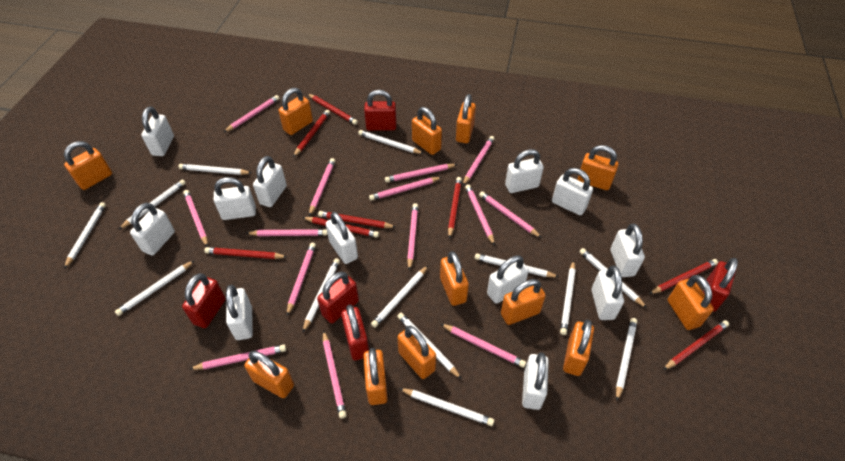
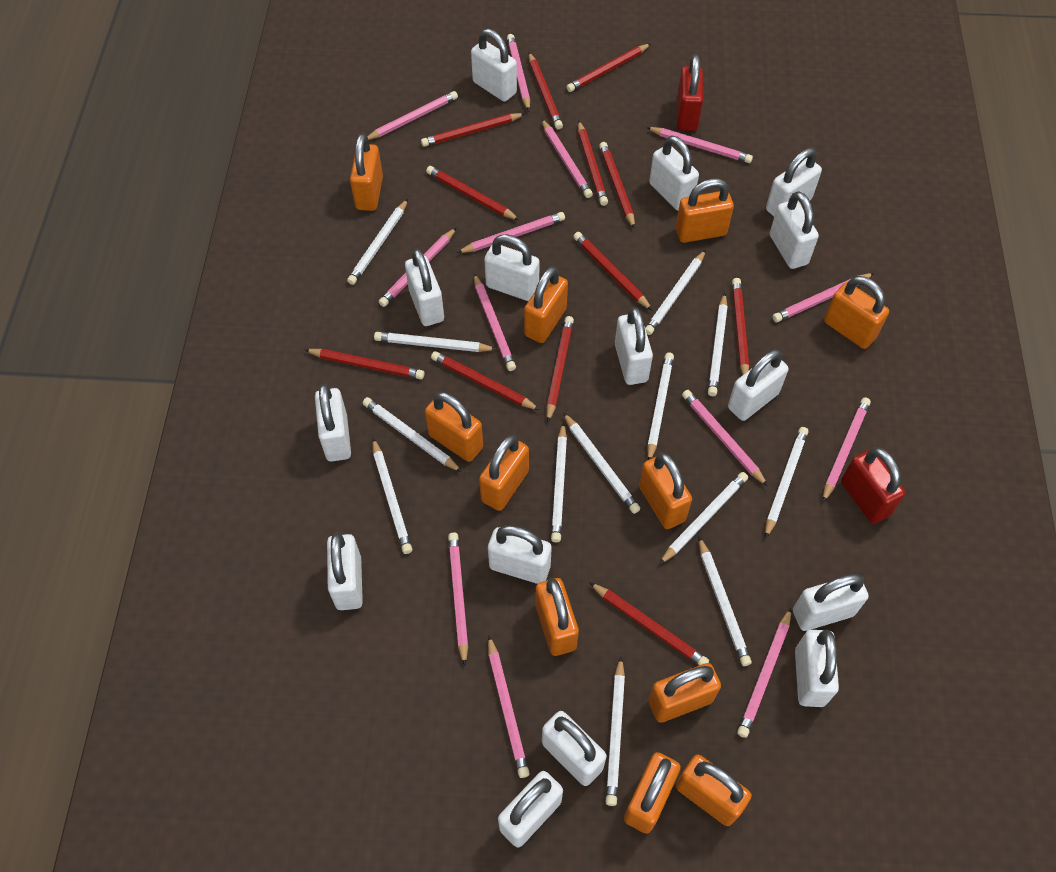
orange padlock: 12 -> 11
pink pencil: 14 -> 13
red padlock: 5 -> 2
red pencil: 8 -> 12
white padlock: 12 -> 15

